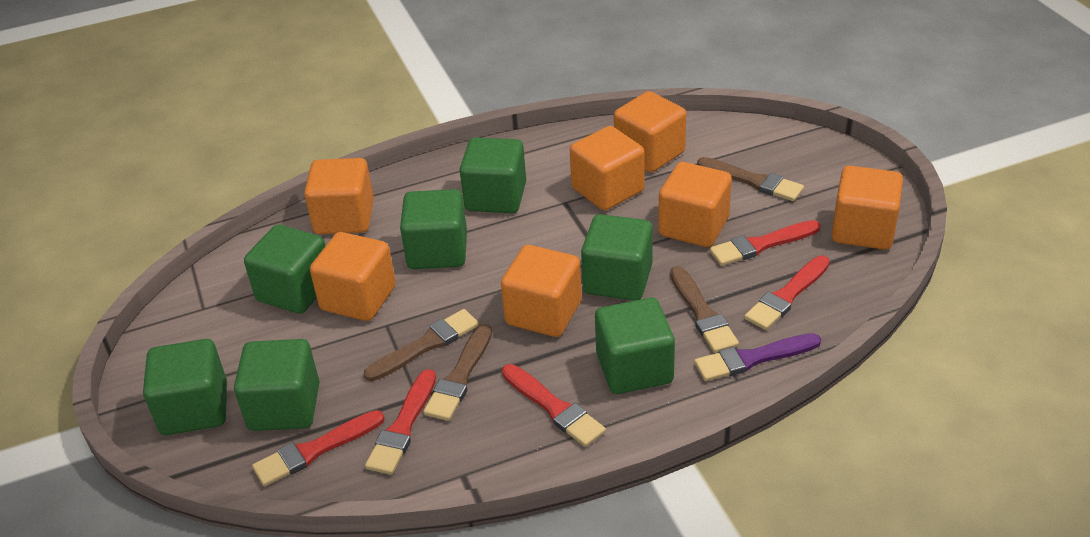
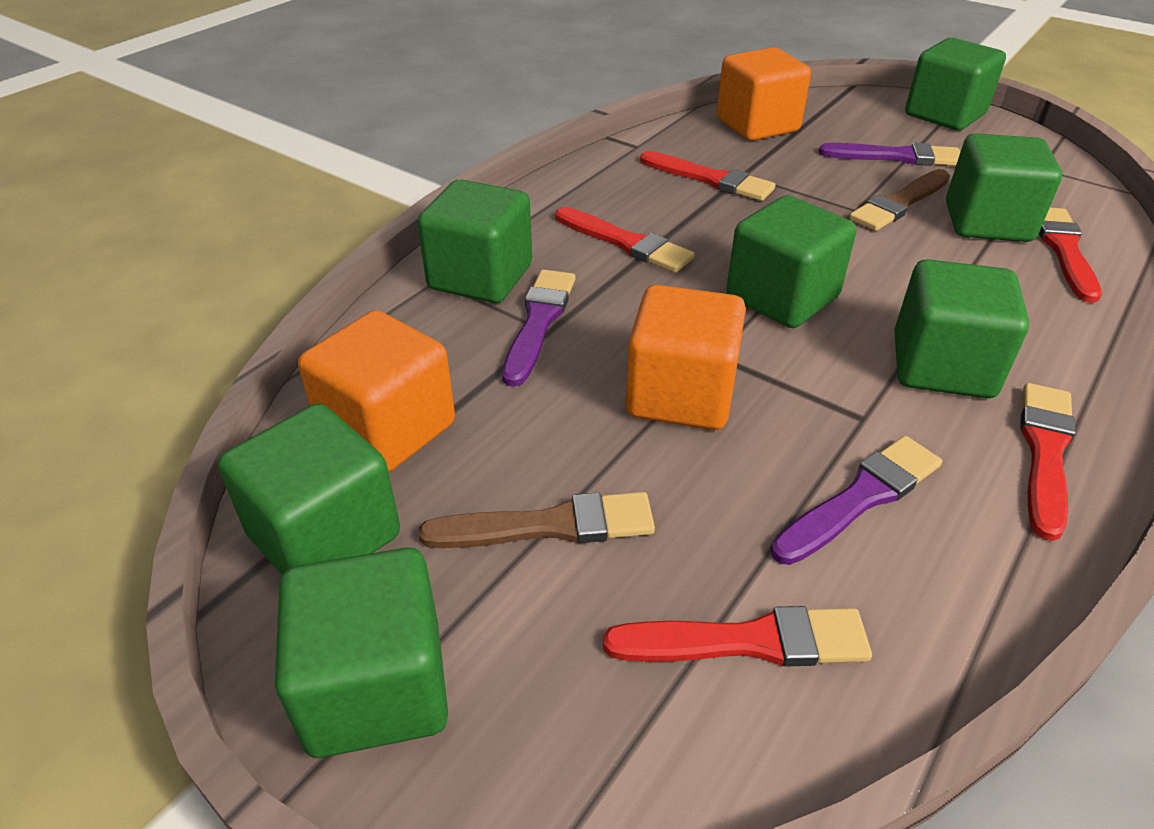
brown brush: 4 -> 2
orange cube: 7 -> 3
purple brush: 1 -> 3

